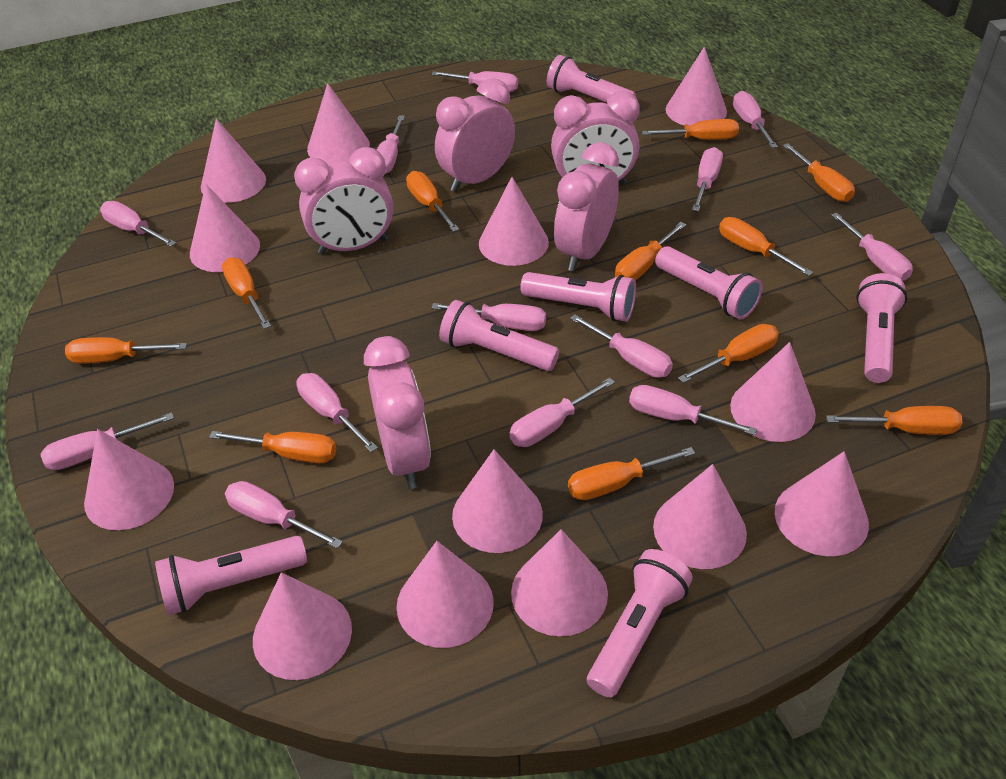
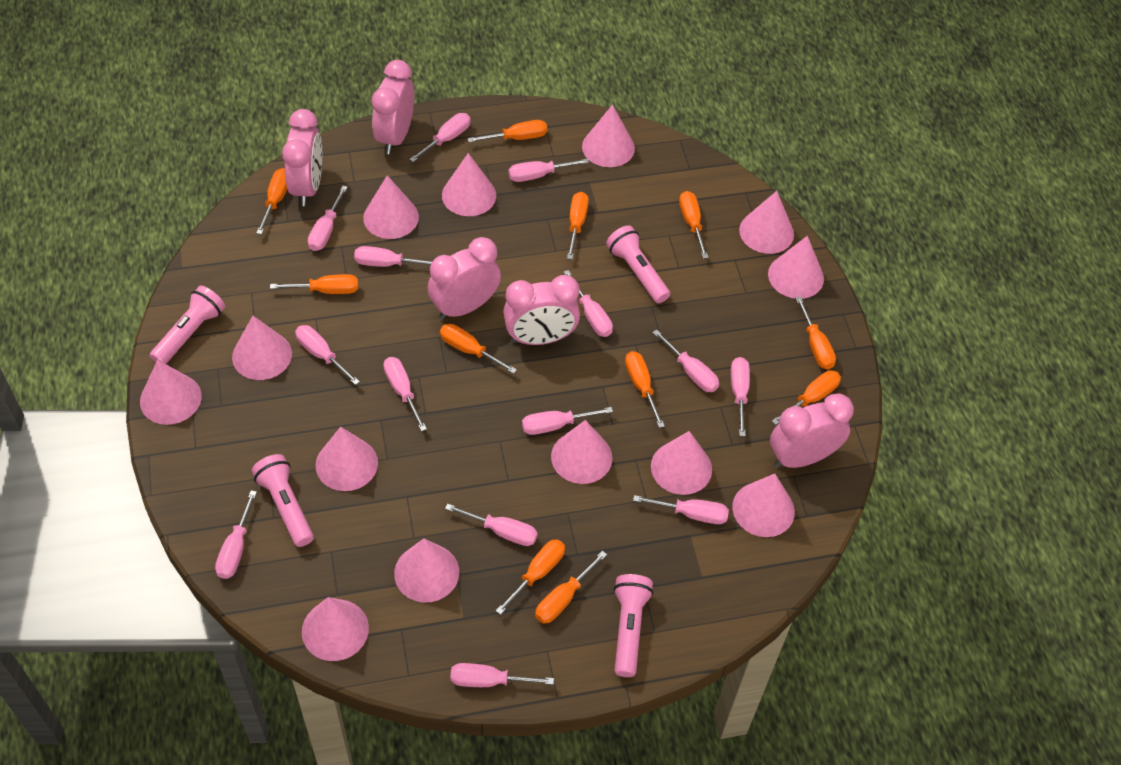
pink flashlight: 7 -> 4
pink screwdriver: 13 -> 14

